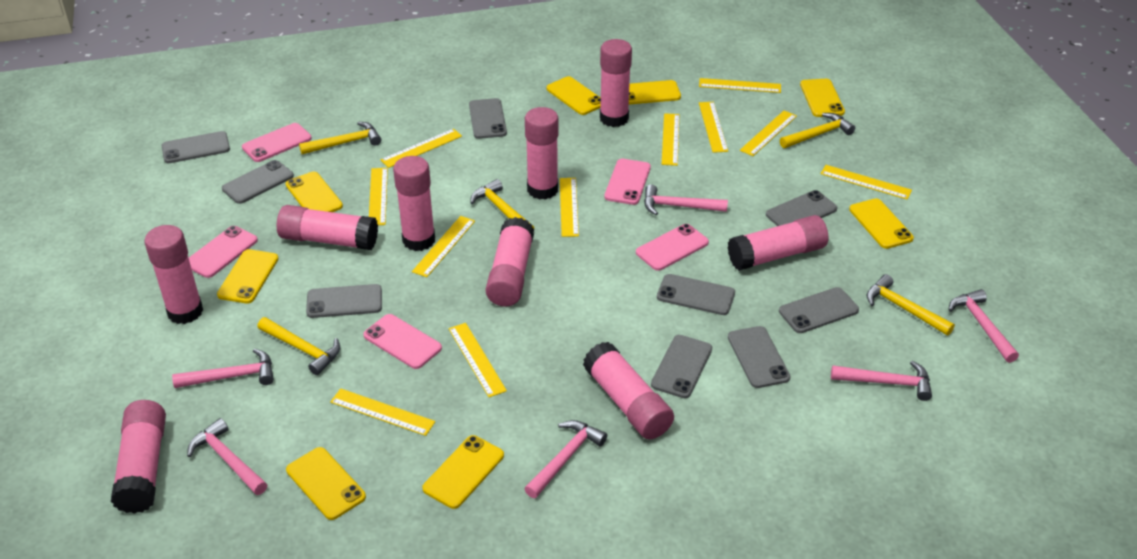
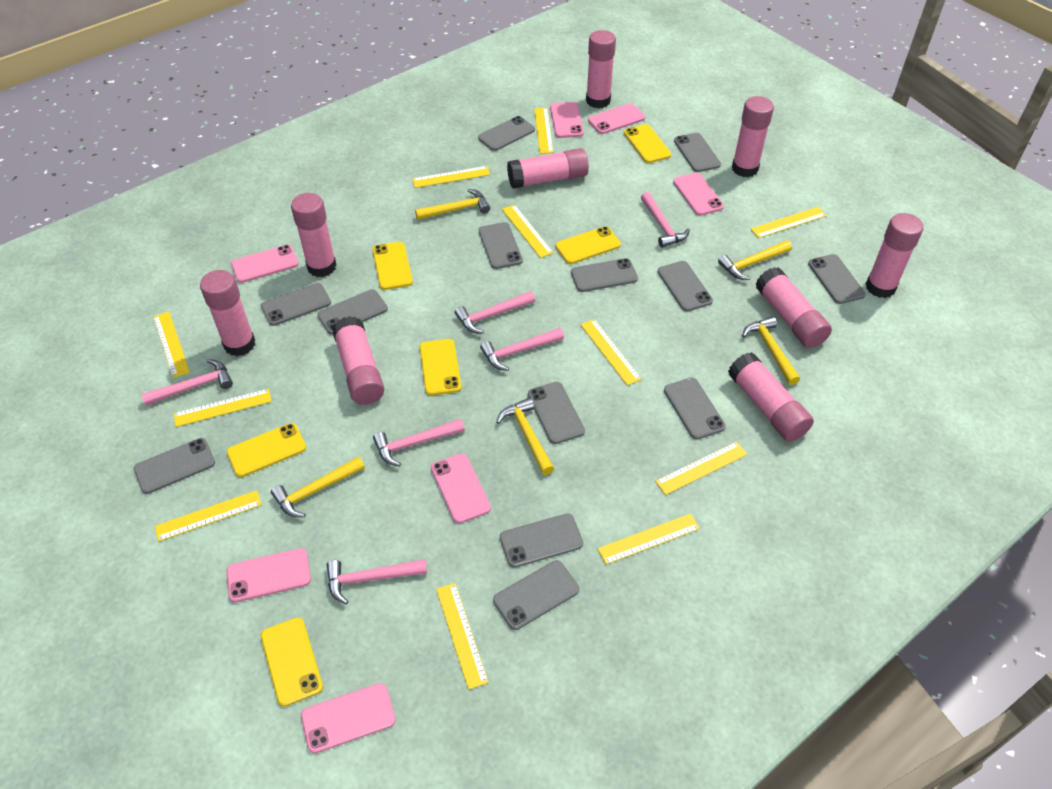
grey phone: 9 -> 13
pink phone: 5 -> 7
yellow phone: 8 -> 6

